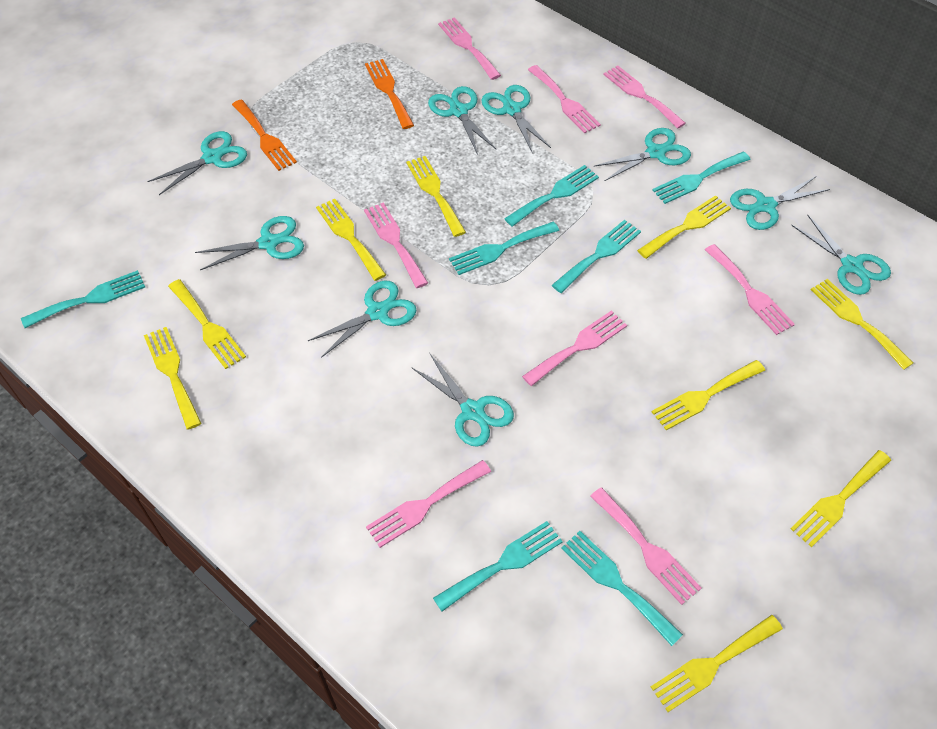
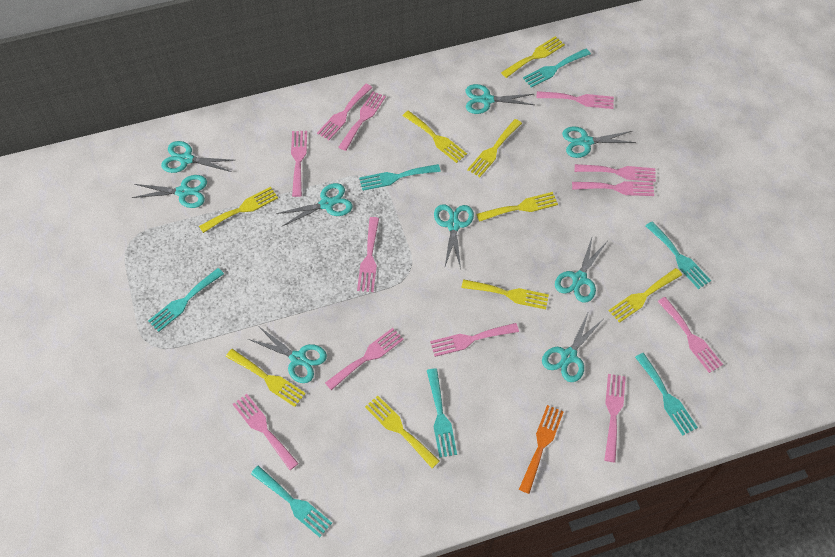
orange fork: 2 -> 1
pink fork: 8 -> 12

